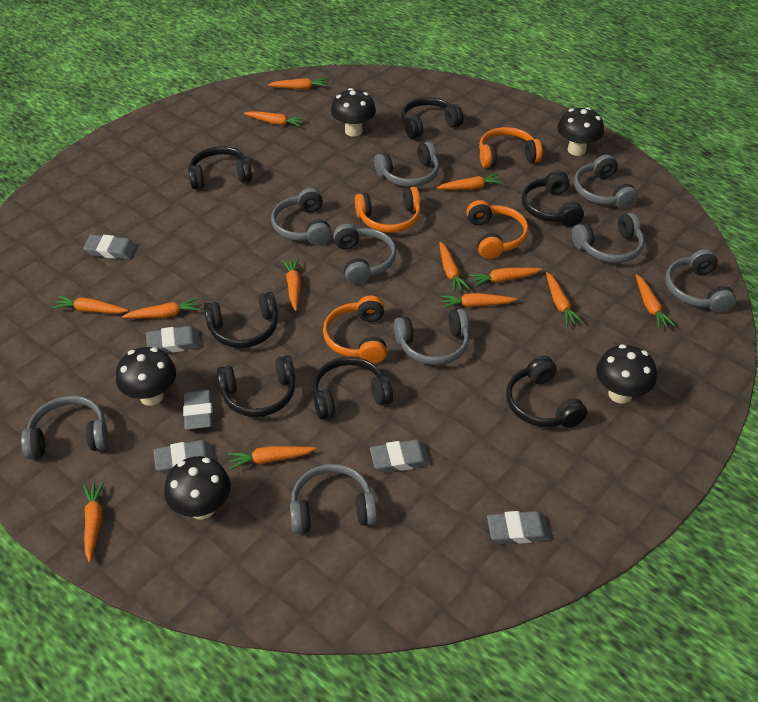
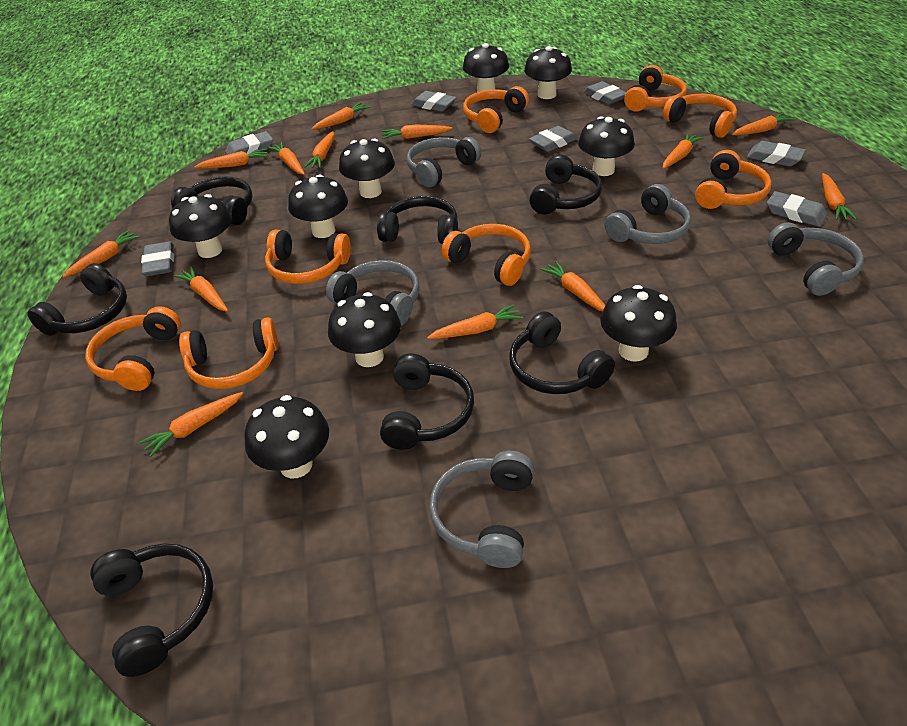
black mushroom: 5 -> 9
grey eraser: 6 -> 7
grey headphones: 9 -> 5
orange headphones: 4 -> 8

